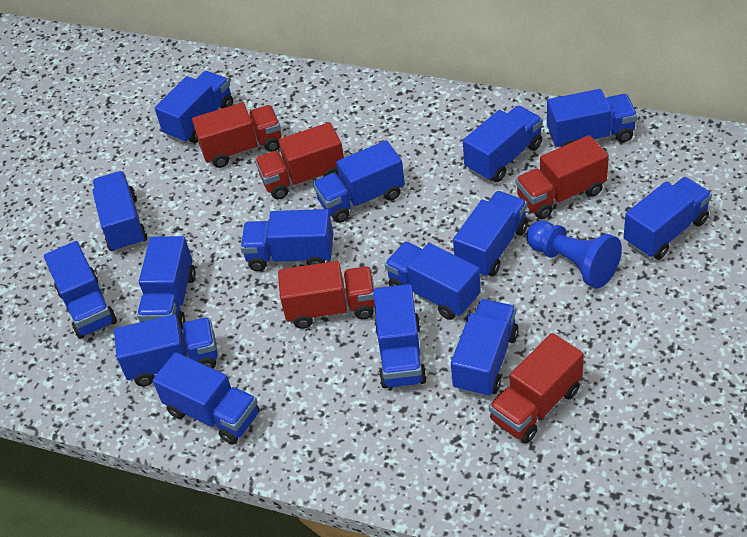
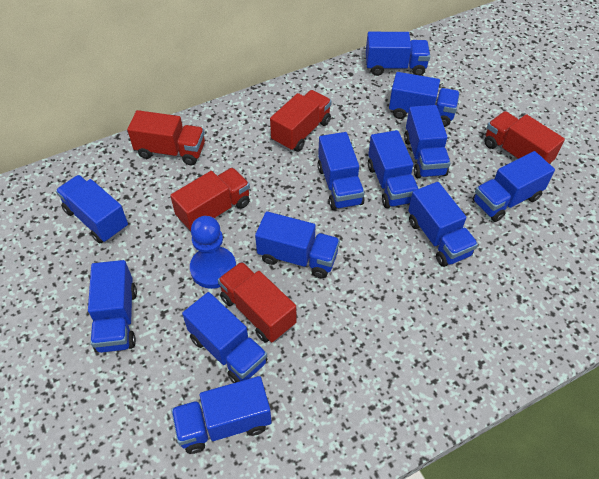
blue truck: 15 -> 12

